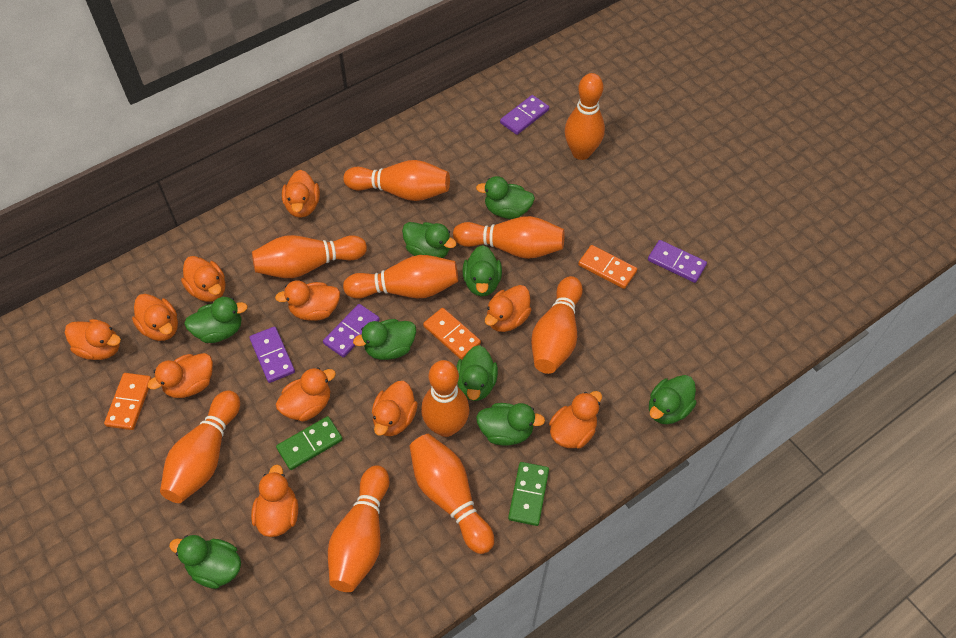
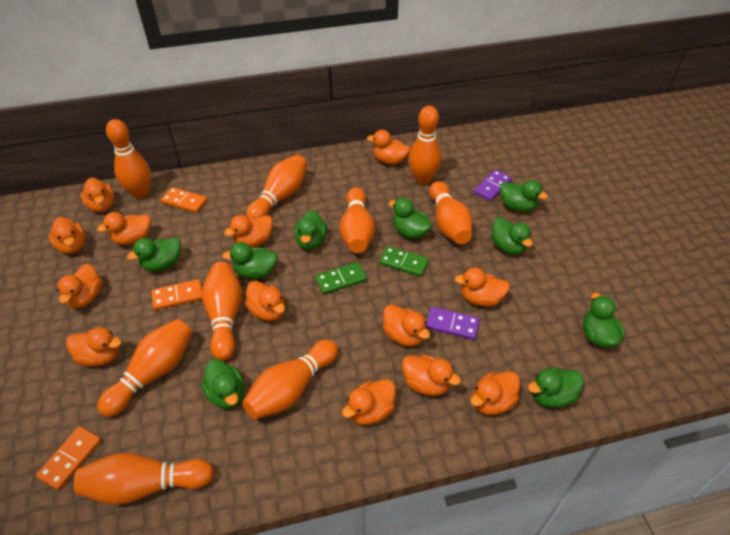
orange bowling pin: 10 -> 9
orange duck: 11 -> 13
purple domino: 4 -> 2

